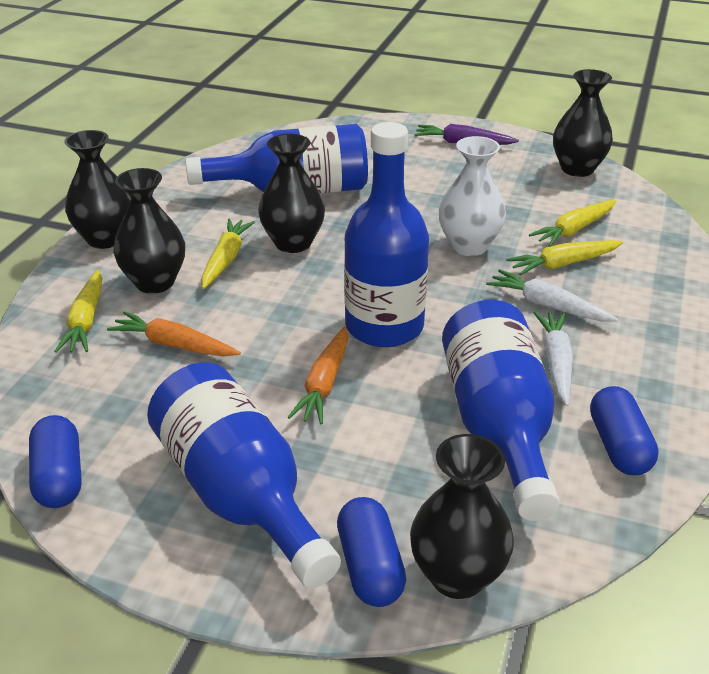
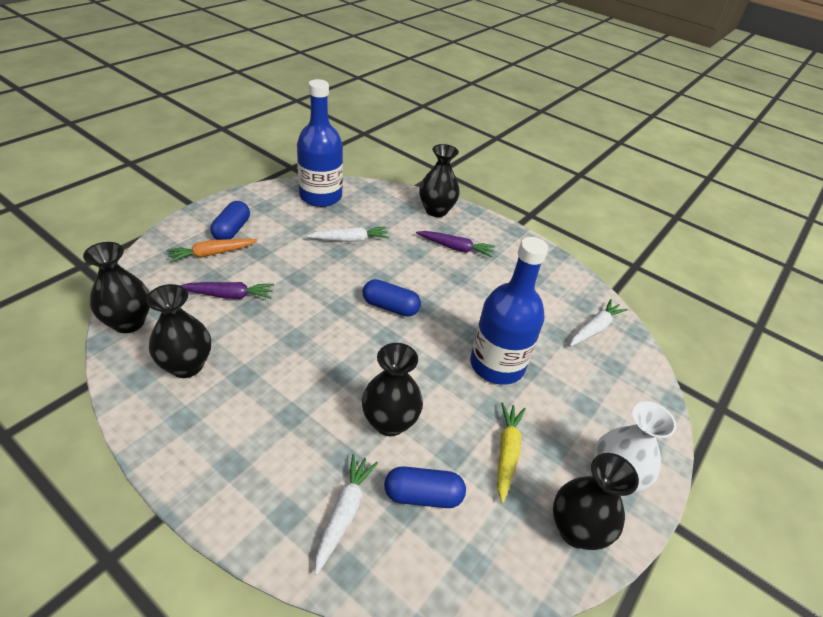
blue bottle: 4 -> 2
orange carrot: 2 -> 1
purple carrot: 1 -> 2
white carrot: 2 -> 3
yellow carrot: 4 -> 1

